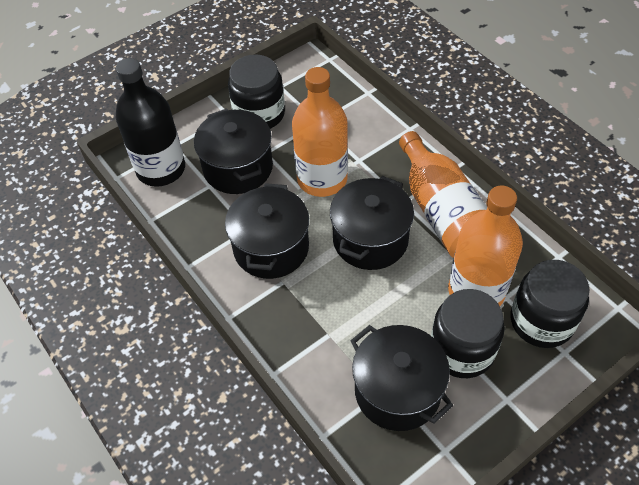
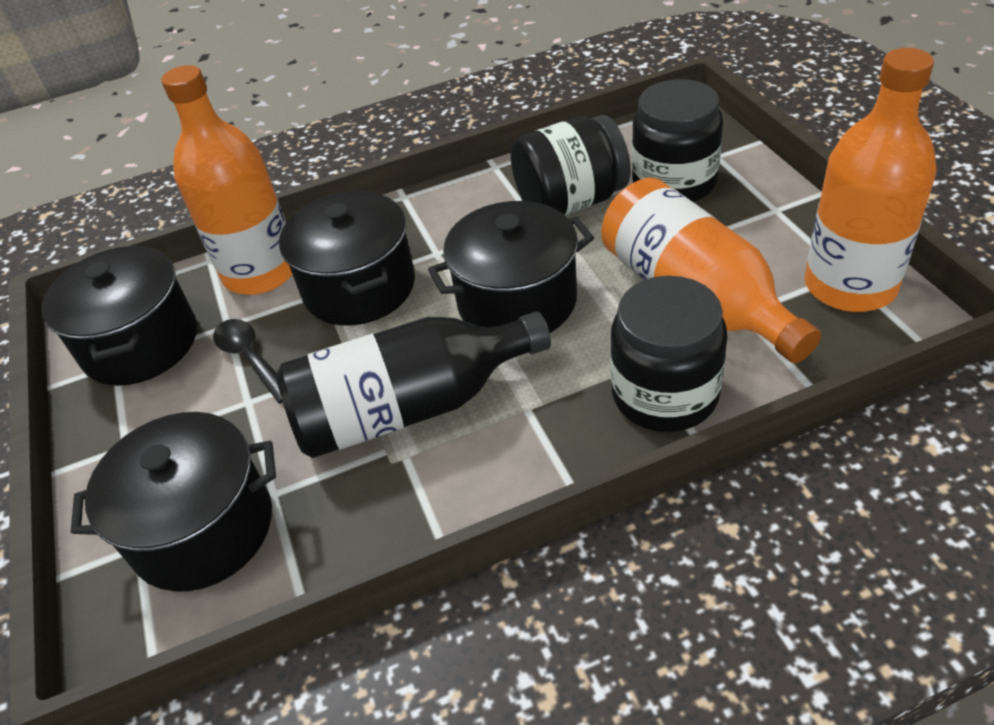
black spoon: 0 -> 1

